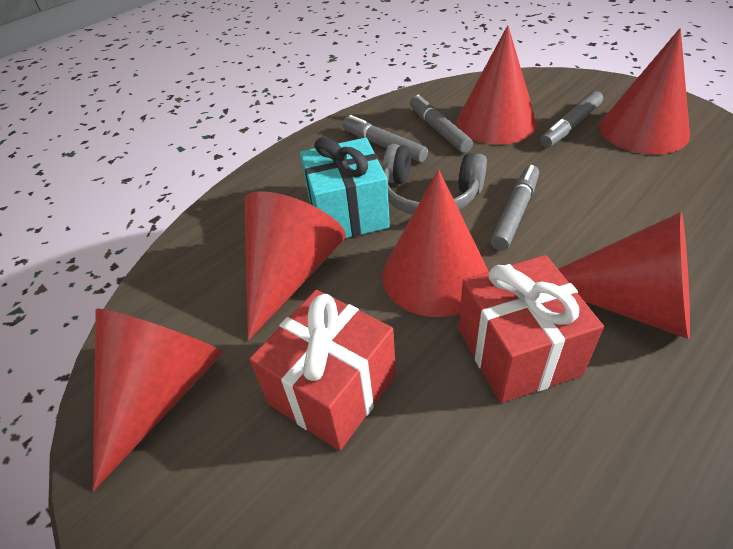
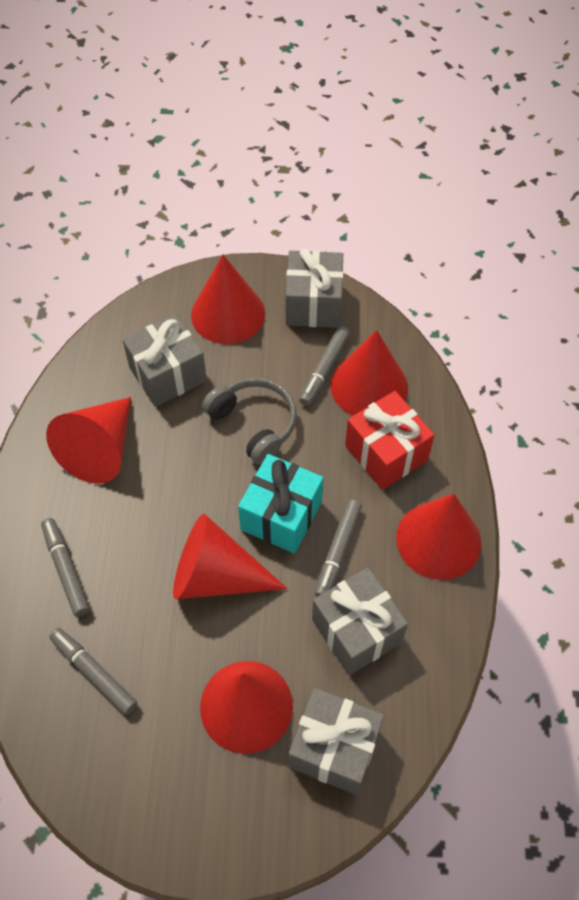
grey gift: 0 -> 4
red gift: 2 -> 1

